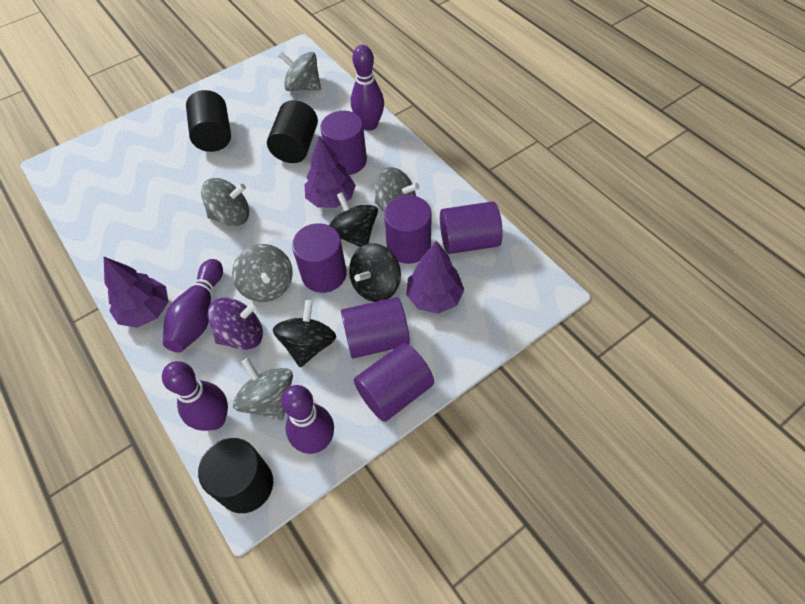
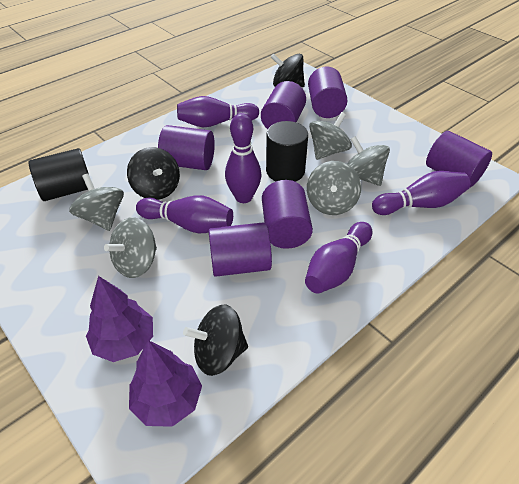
black cylinder: 3 -> 2
purple bowling pin: 4 -> 5
purple spinning top: 1 -> 0
purple tree: 3 -> 2

